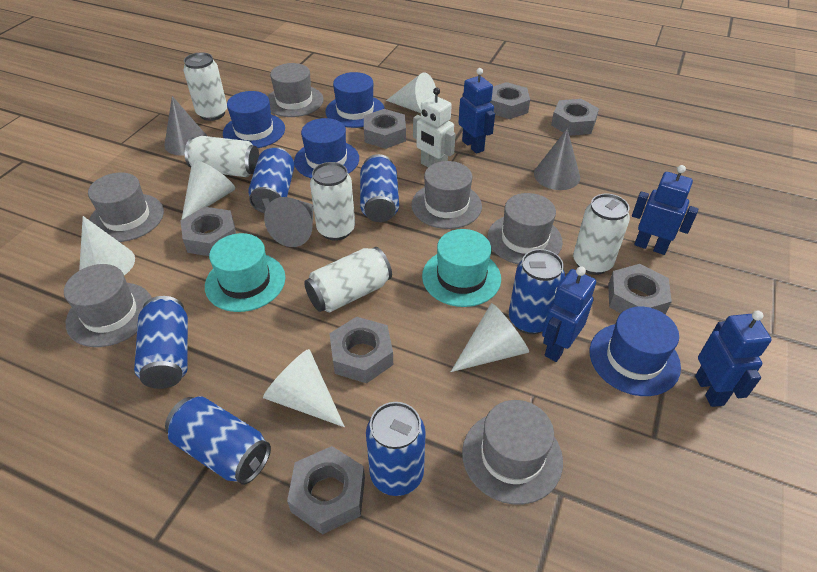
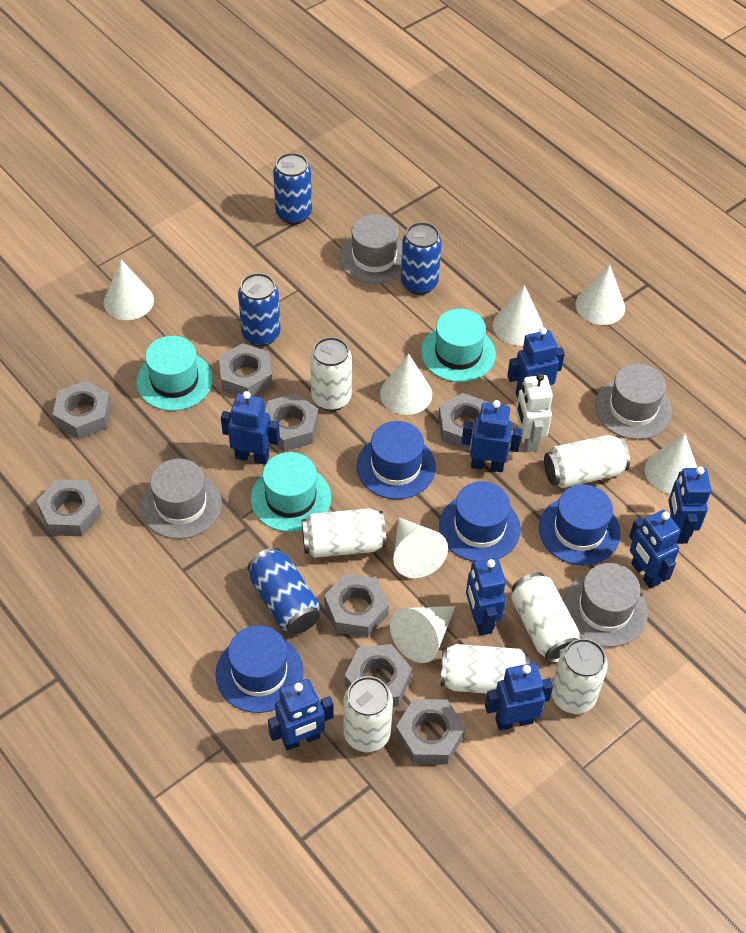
blue can: 6 -> 4
blue robot: 4 -> 8
grey cone: 3 -> 0
grey hat: 6 -> 4
grey nut: 7 -> 8
turquoise hat: 2 -> 3
white can: 5 -> 7
white cone: 5 -> 7

